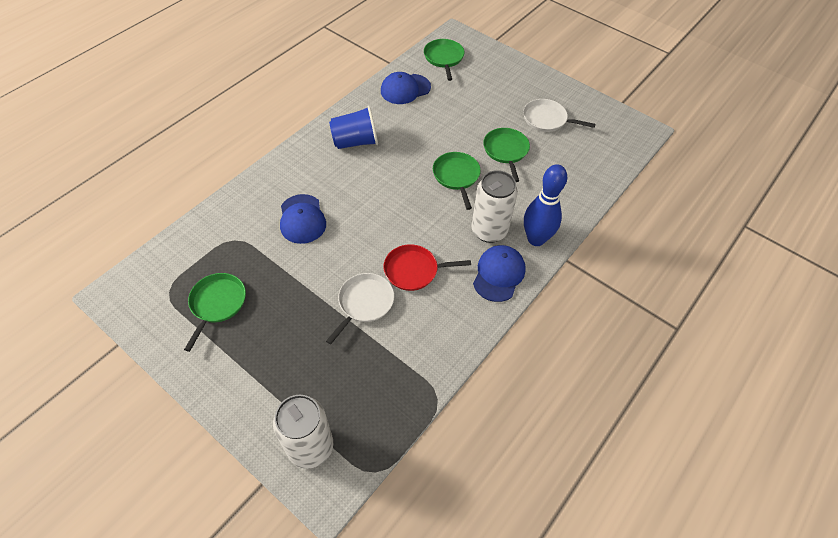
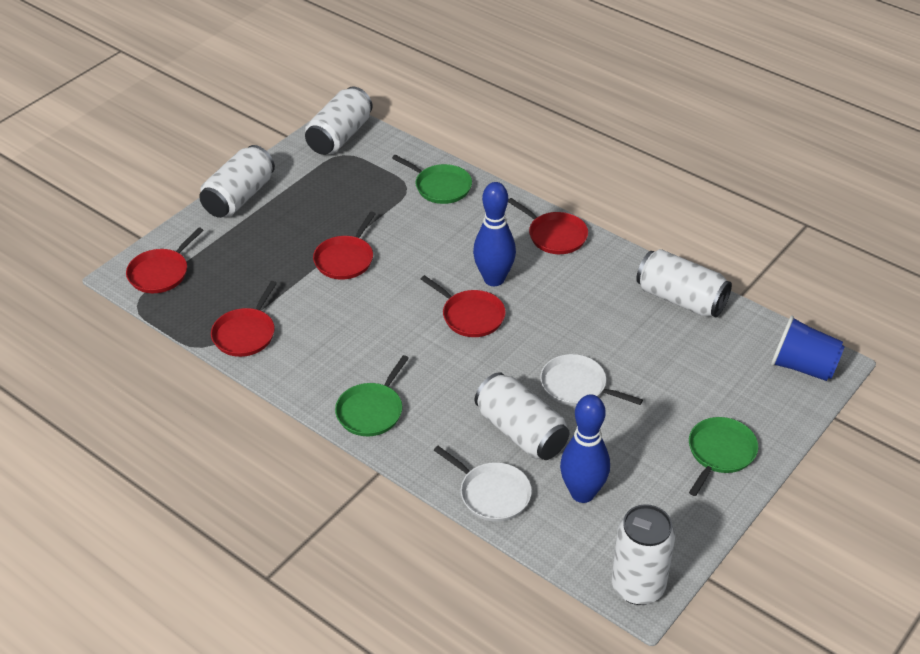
blue bowling pin: 1 -> 2
blue cap: 3 -> 0
green pan: 4 -> 3
red pan: 1 -> 5
white can: 2 -> 5

